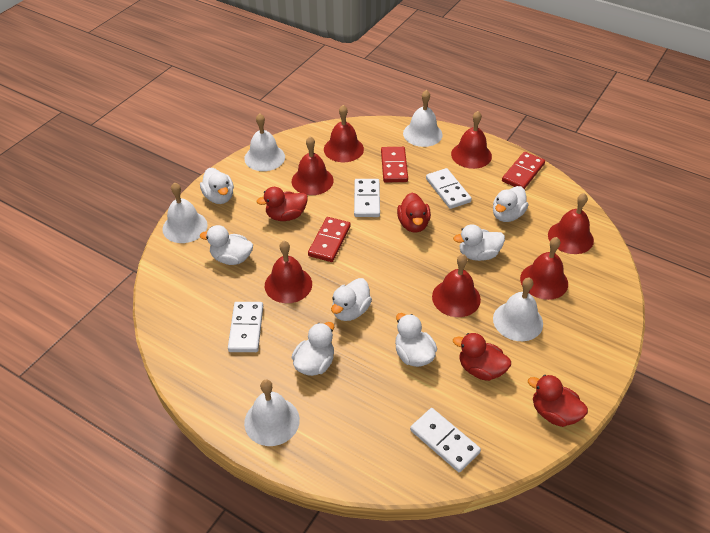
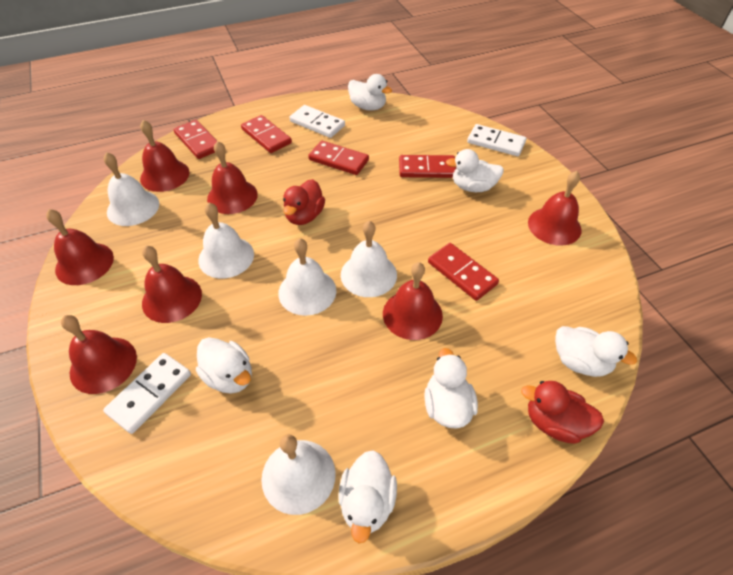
red domino: 3 -> 5
red duck: 4 -> 2
white domino: 4 -> 3
white duck: 7 -> 6

